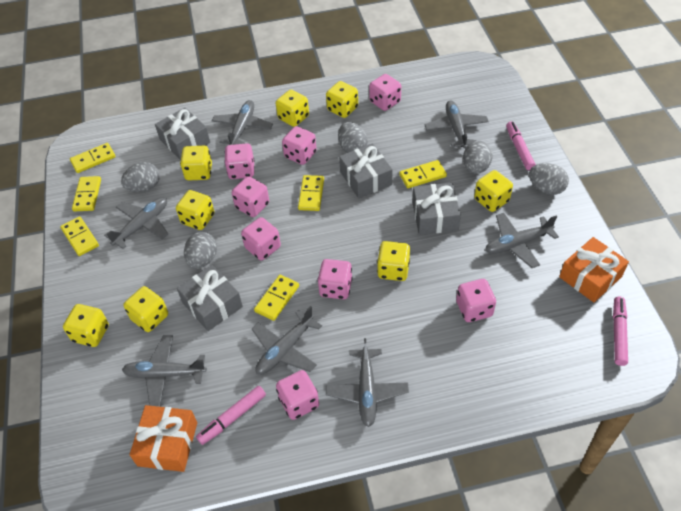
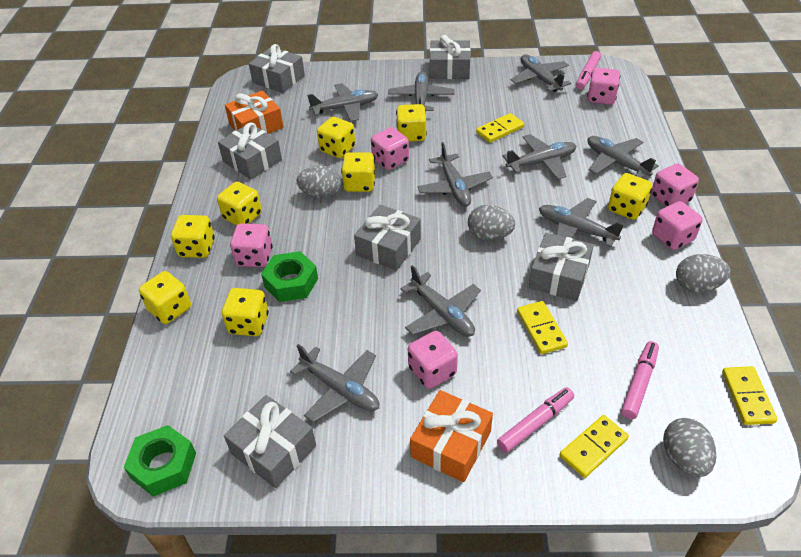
green nut: 0 -> 2
grey egg: 5 -> 4
grey gift: 4 -> 6
grey plane: 7 -> 9
pink dice: 8 -> 6
yellow domino: 6 -> 4

